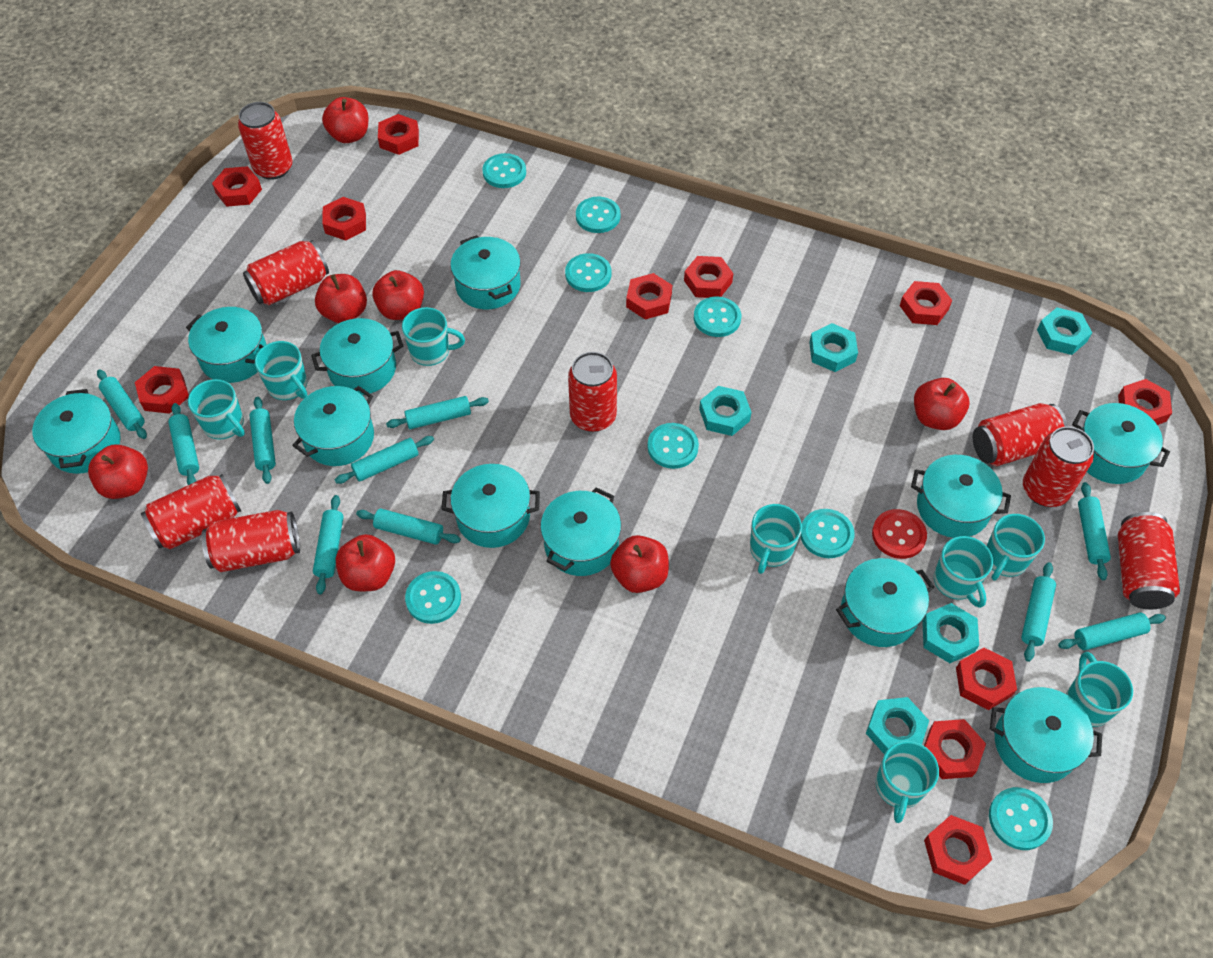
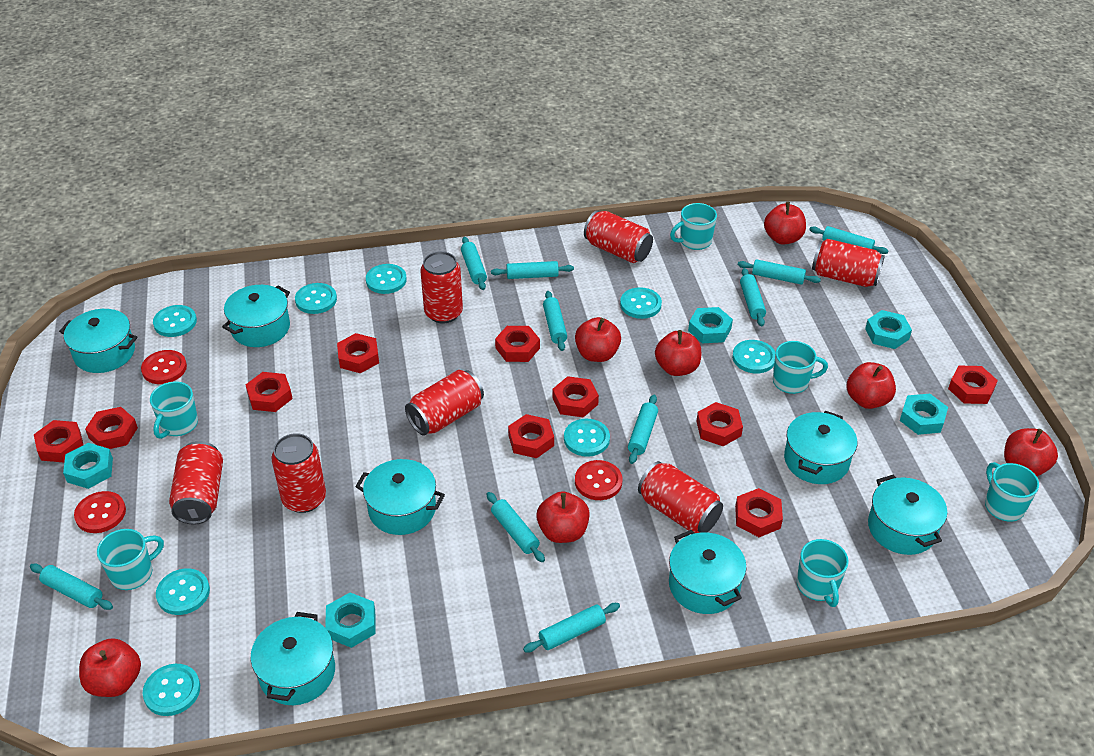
red button: 1 -> 3
red can: 8 -> 7
red nut: 11 -> 10
turquoise mug: 8 -> 6
turquoise pot: 11 -> 7

